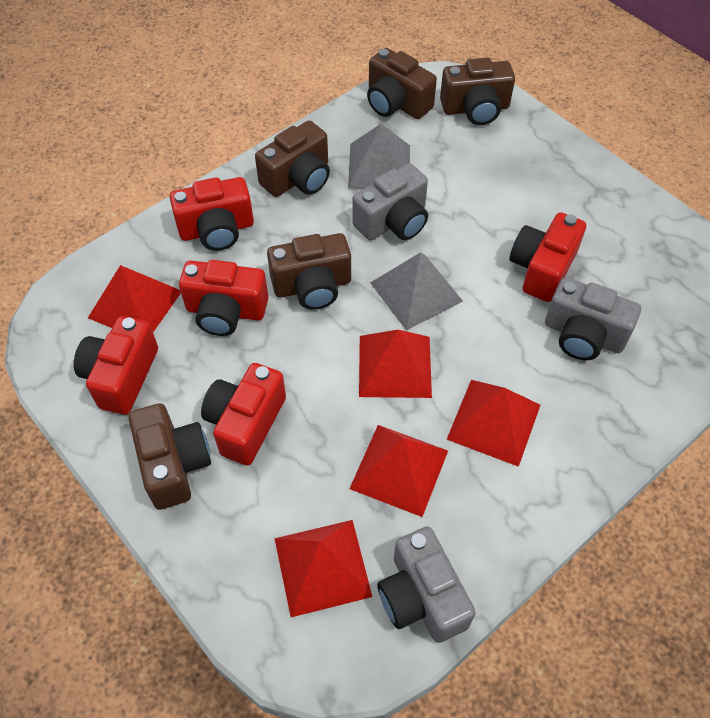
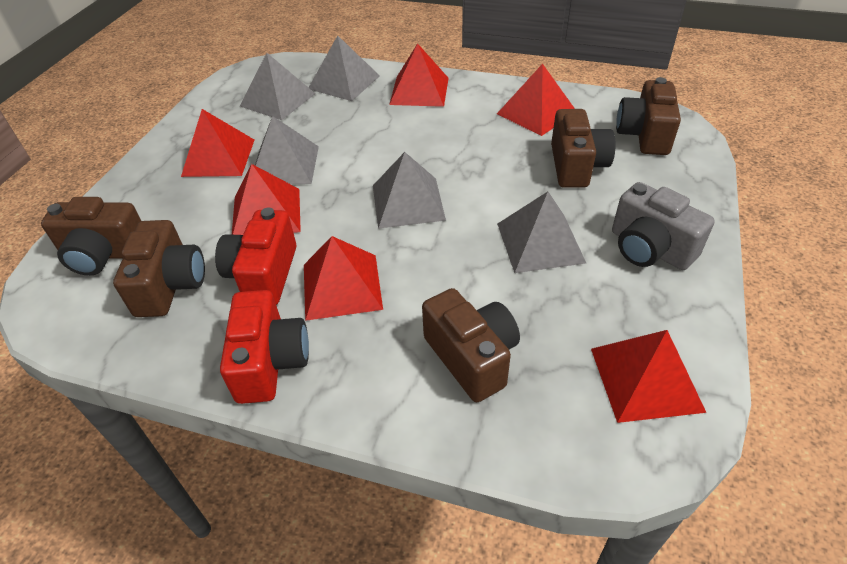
grey camera: 3 -> 1
grey pyramid: 2 -> 5
red camera: 5 -> 2
red pyramid: 5 -> 6

